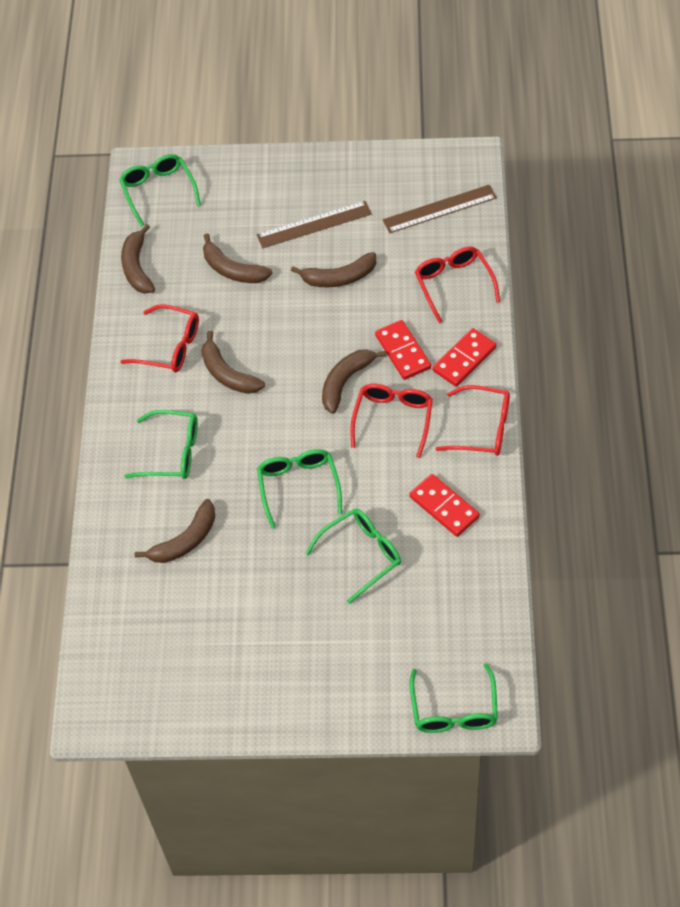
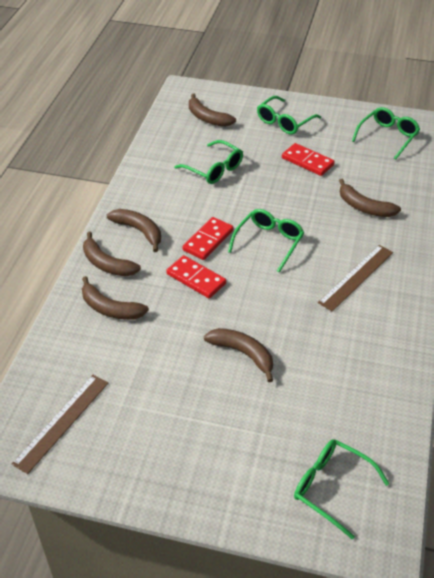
red glasses: 4 -> 0

